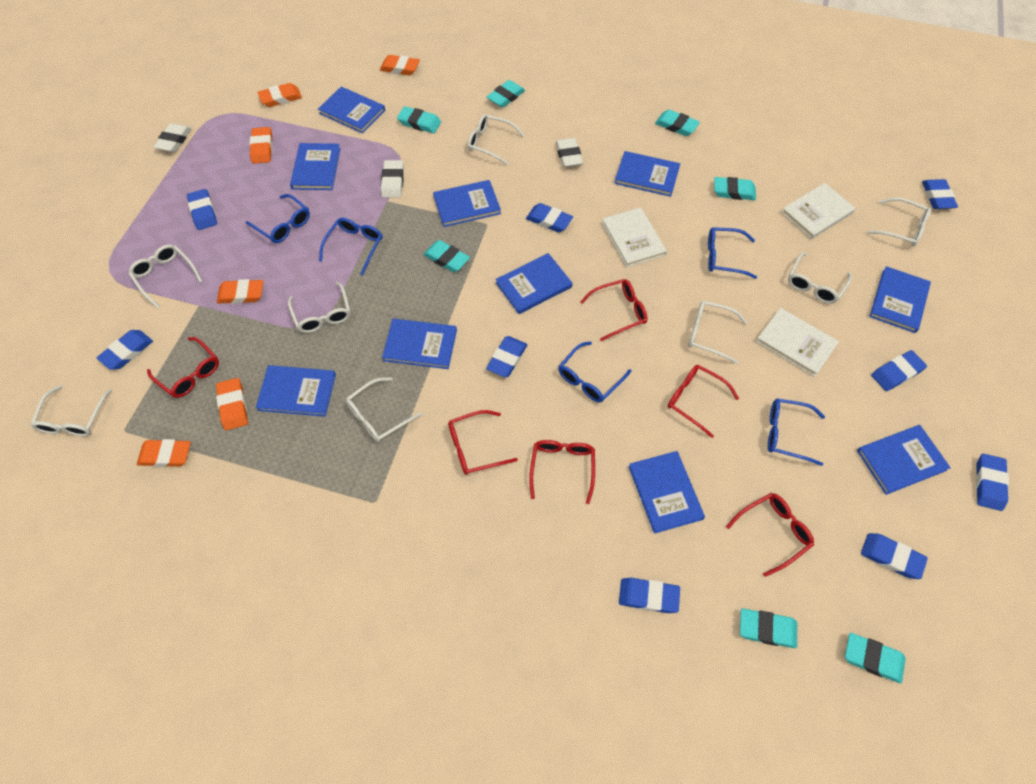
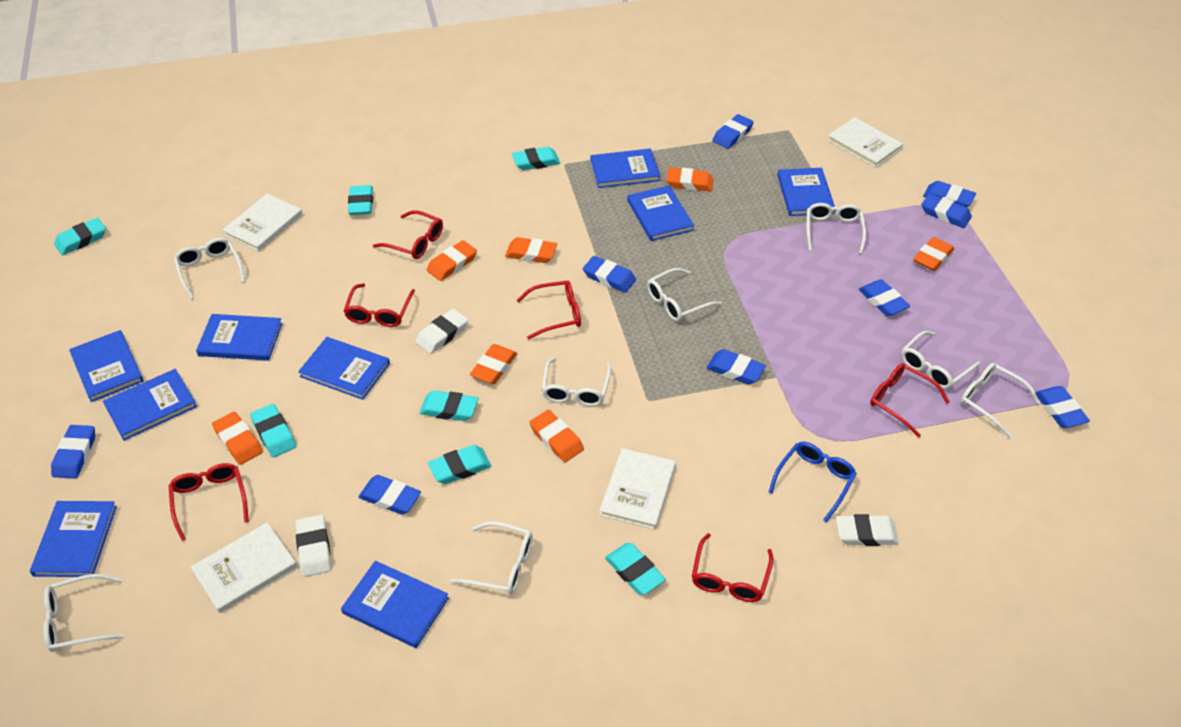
blue book: 10 -> 9
blue glasses: 5 -> 1
orange eraser: 6 -> 7
white book: 3 -> 4

